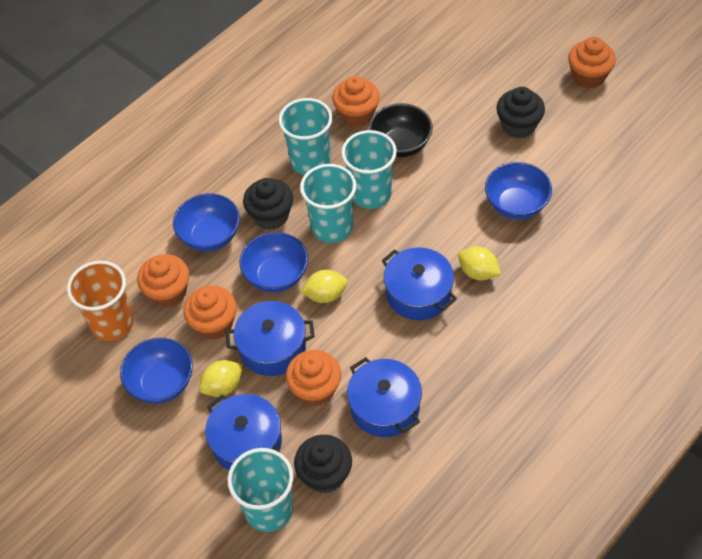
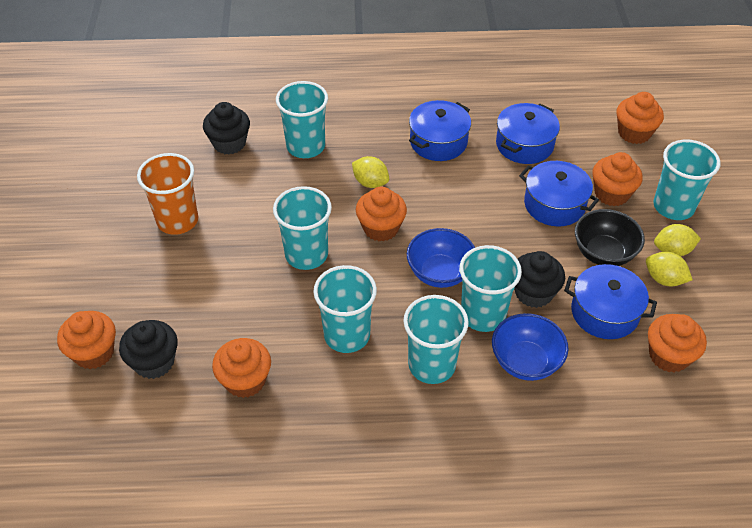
blue bowl: 4 -> 2
orange cupcake: 5 -> 6
turquoise cup: 4 -> 6

